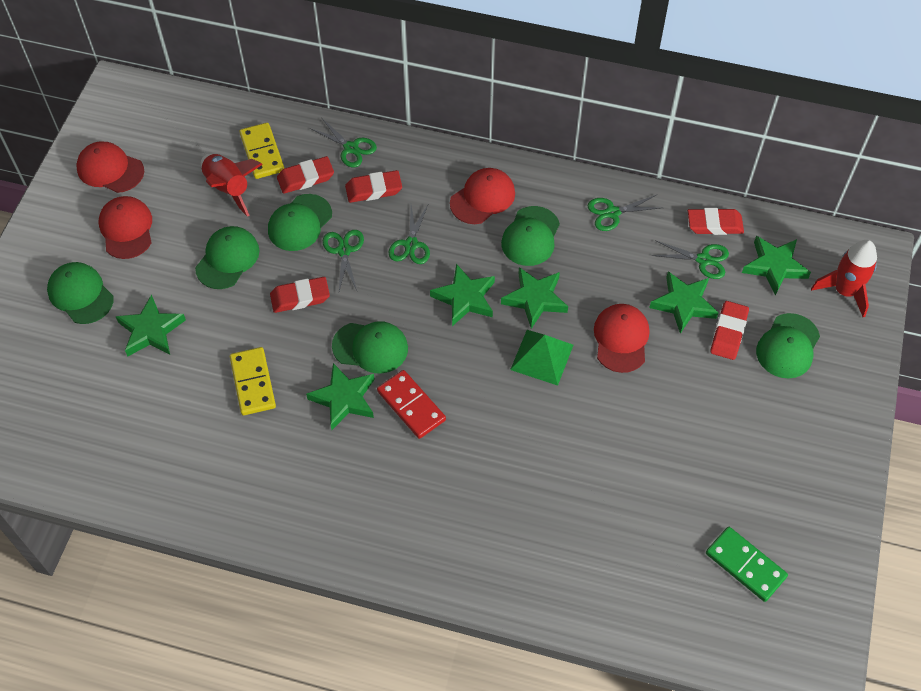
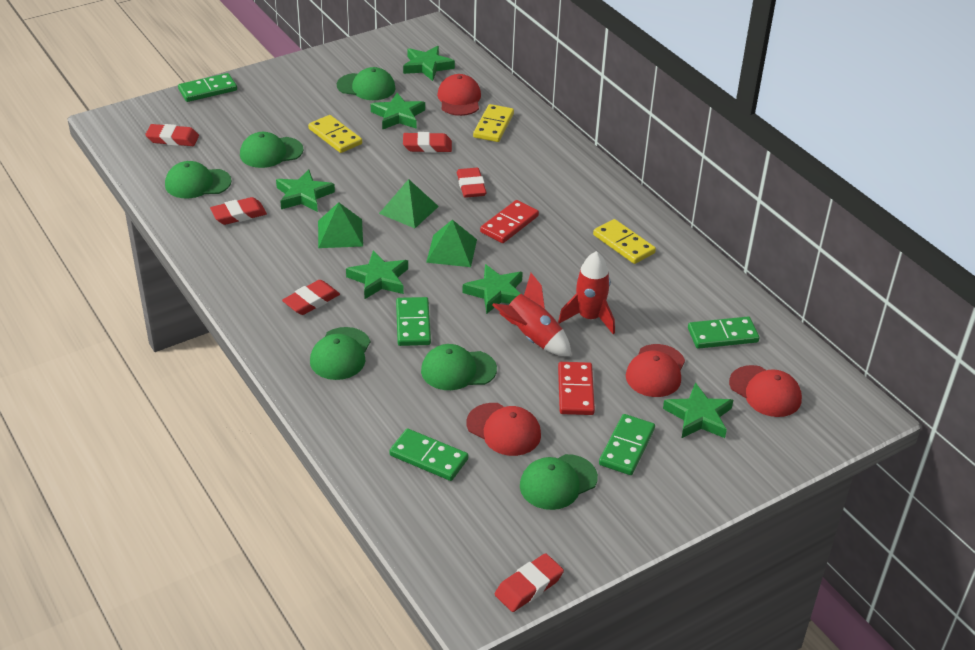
green domino: 1 -> 5
green pyramid: 1 -> 3
green scissors: 5 -> 0
red domino: 1 -> 2
red eraser: 5 -> 6
yellow domino: 2 -> 3

